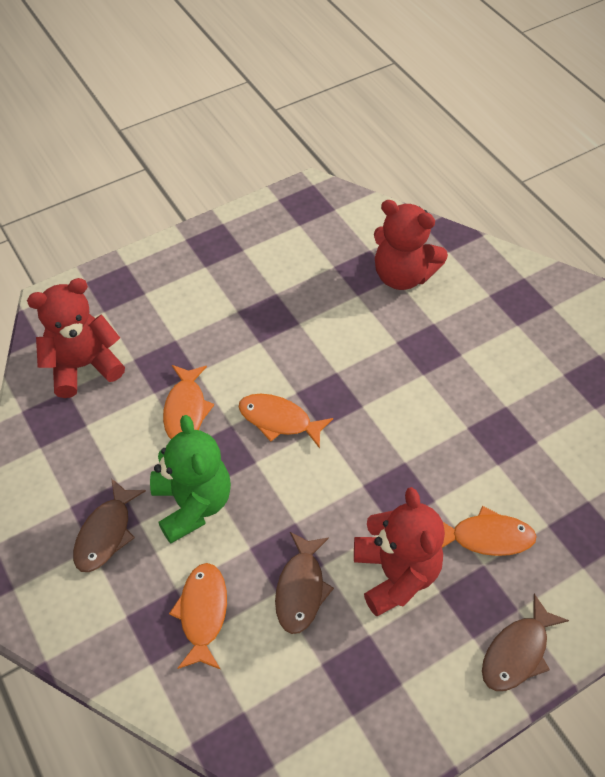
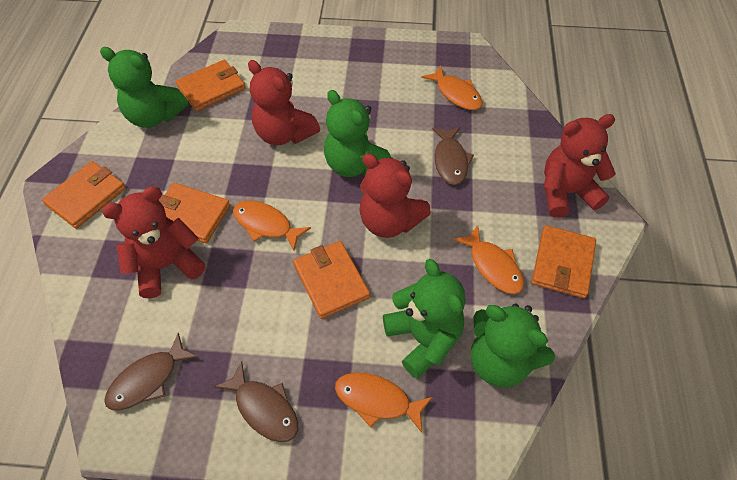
green teddy bear: 1 -> 4
orange wallet: 0 -> 5
red teddy bear: 3 -> 4

